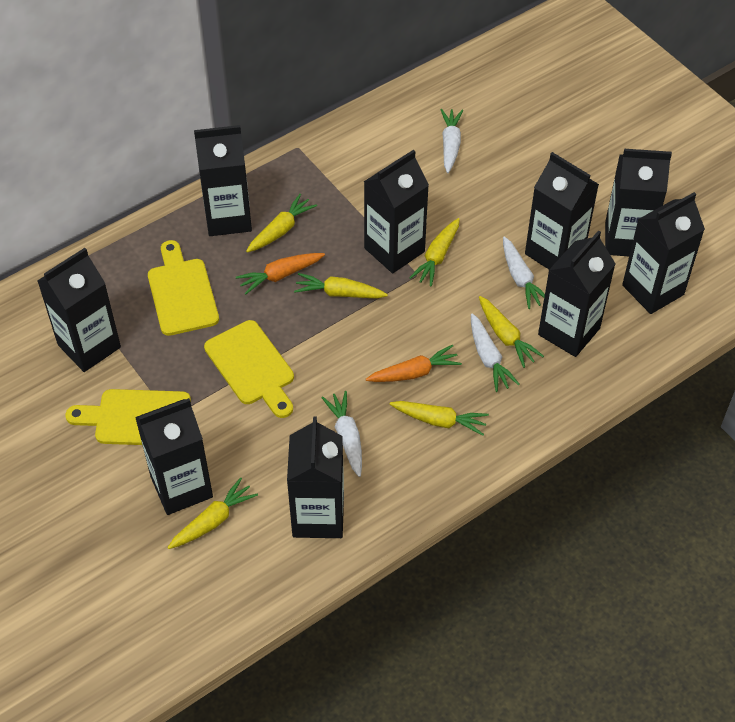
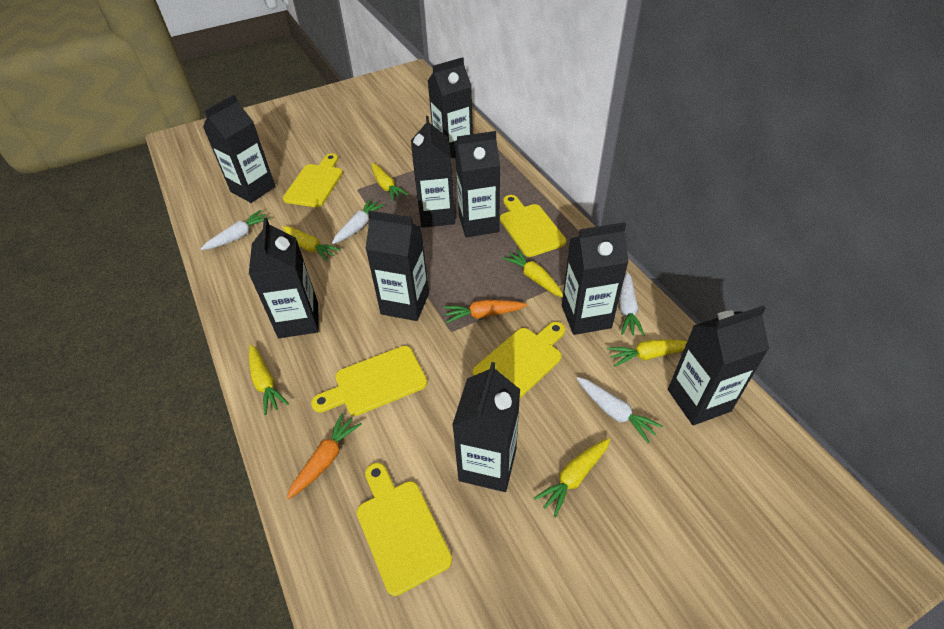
yellow cutting board: 3 -> 5

